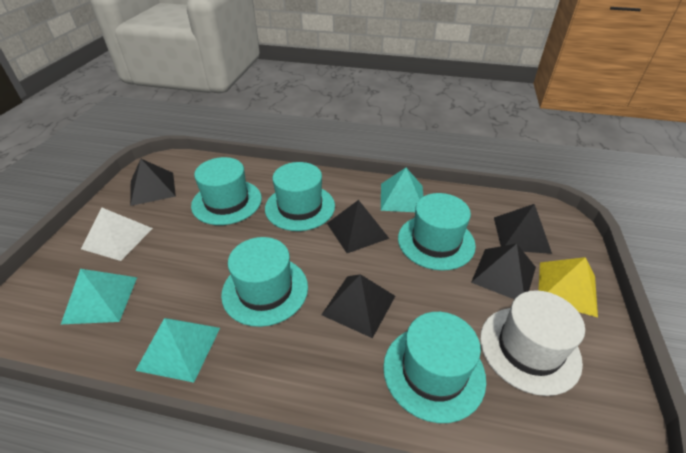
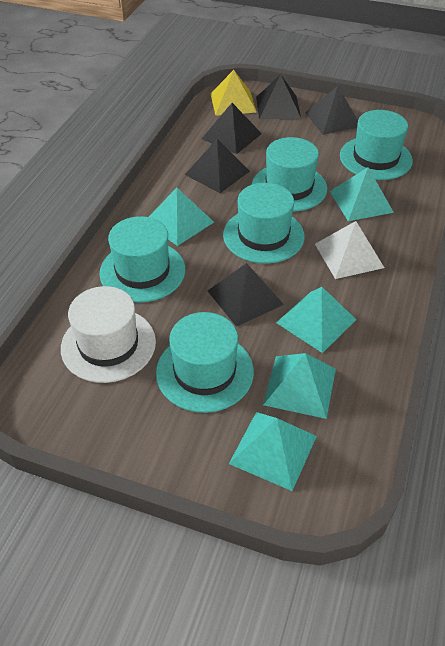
turquoise pyramid: 3 -> 5

